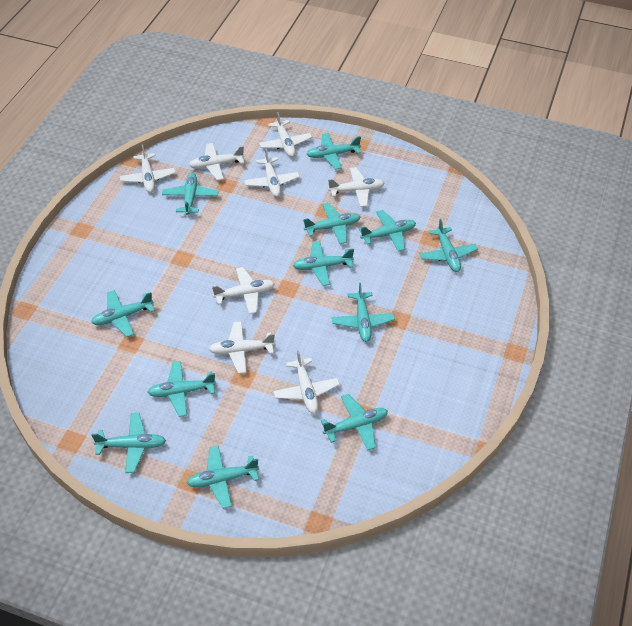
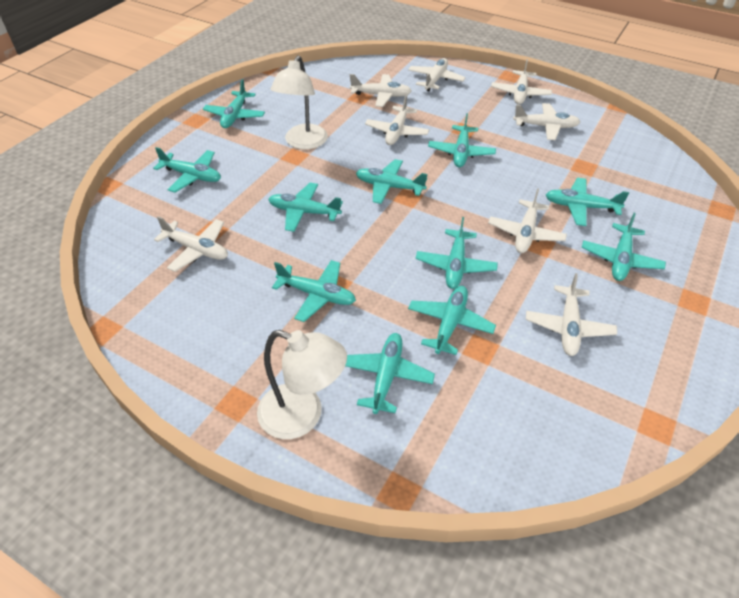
turquoise plane: 12 -> 11
white lamp: 0 -> 2

